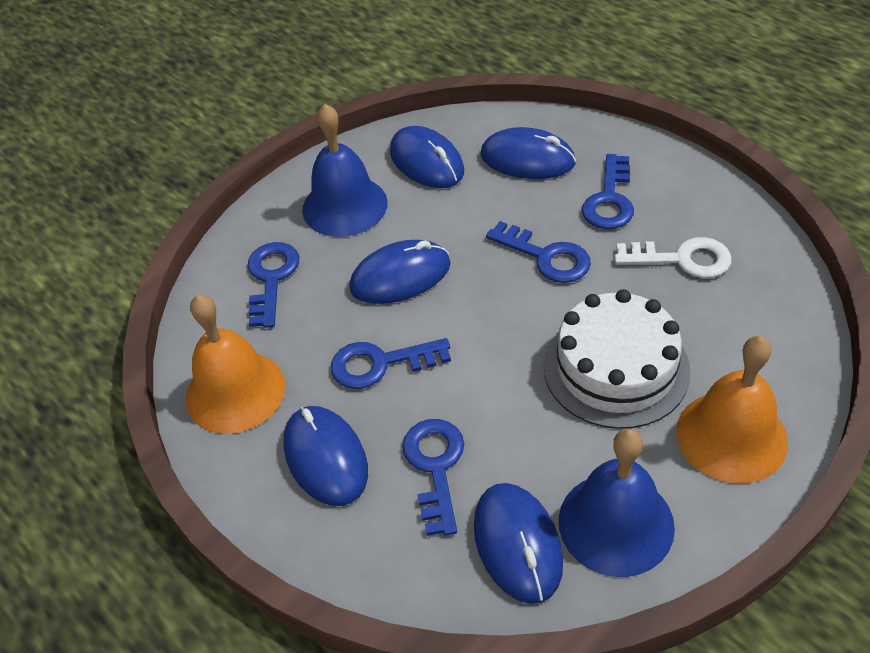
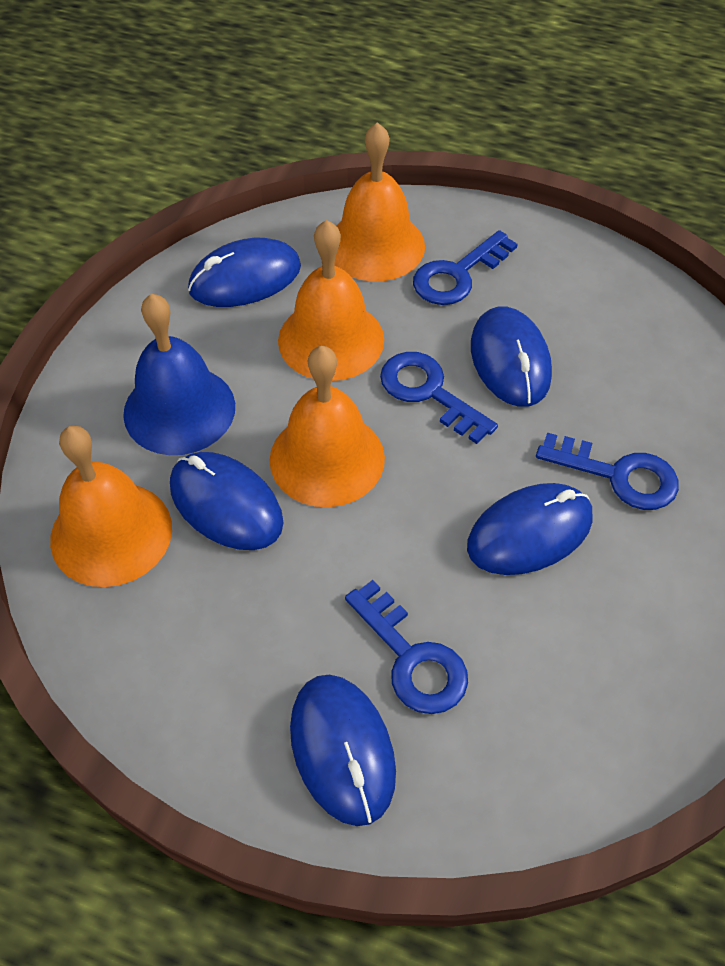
blue bell: 2 -> 1
blue key: 5 -> 4
orange bell: 2 -> 4
white cake: 1 -> 0
white key: 1 -> 0

